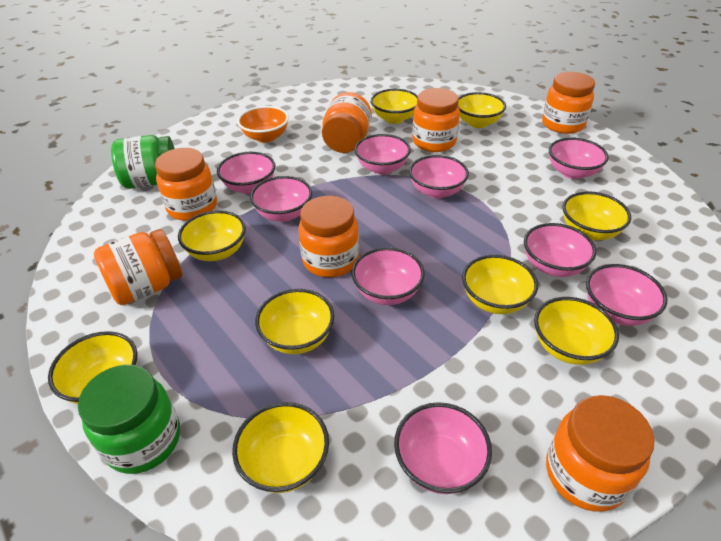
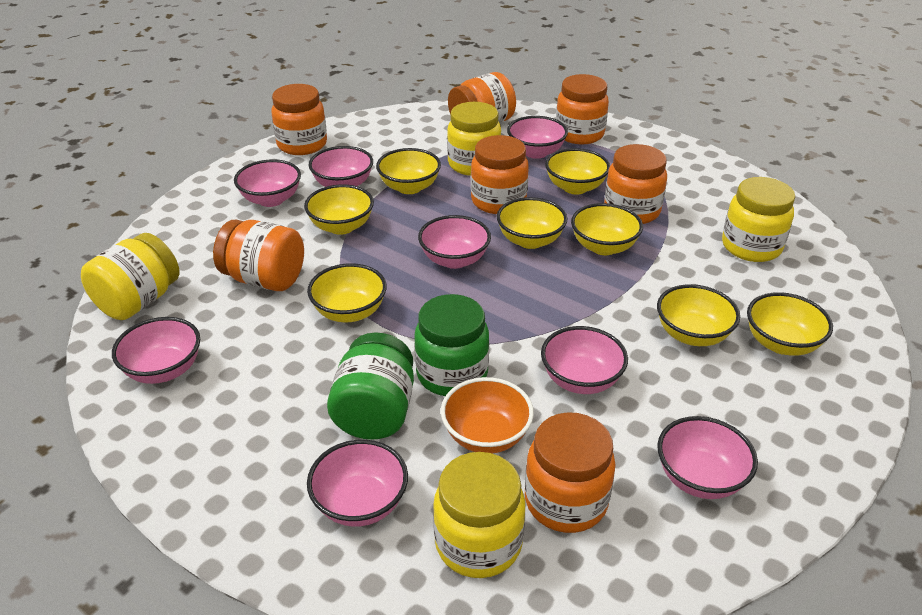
pink bowl: 9 -> 8
yellow bowl: 9 -> 8
yellow jar: 0 -> 4

